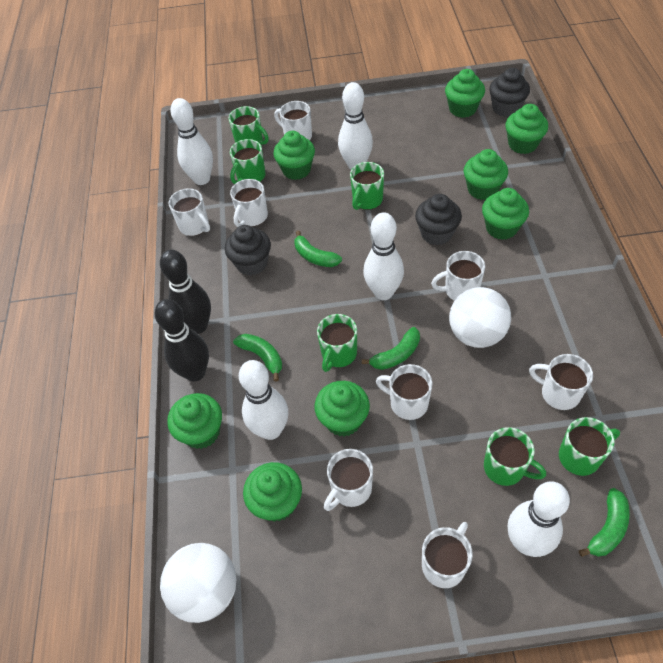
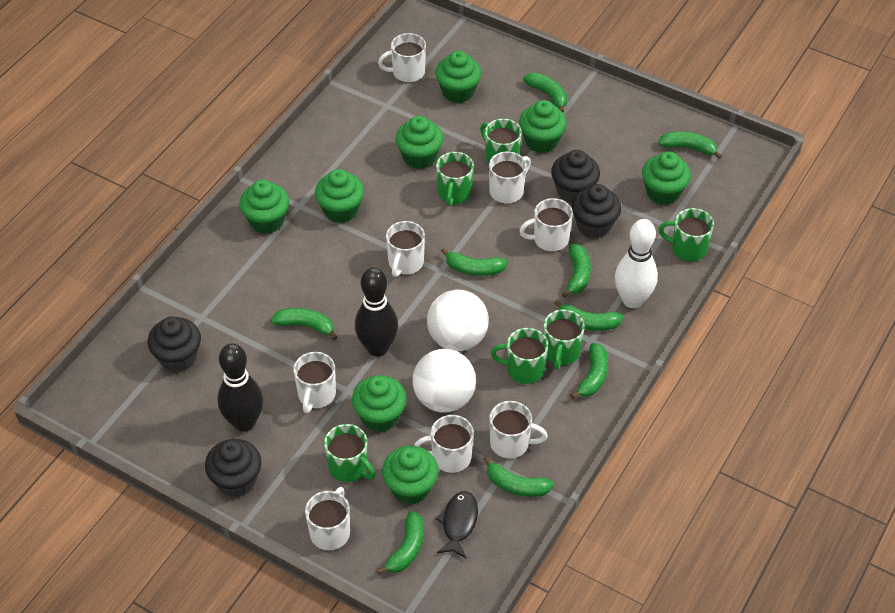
black cupcake: 3 -> 4
black fish: 0 -> 1
green banana: 4 -> 9
white bowling pin: 5 -> 1

